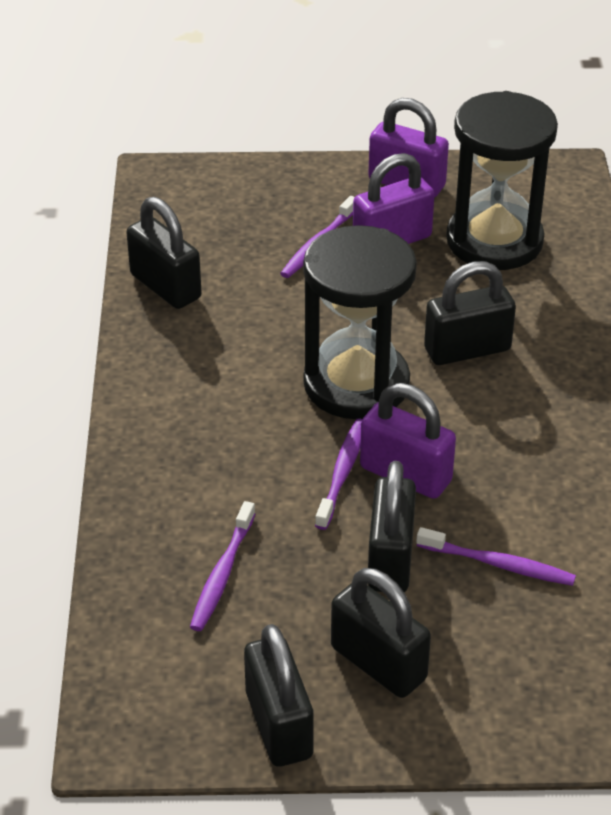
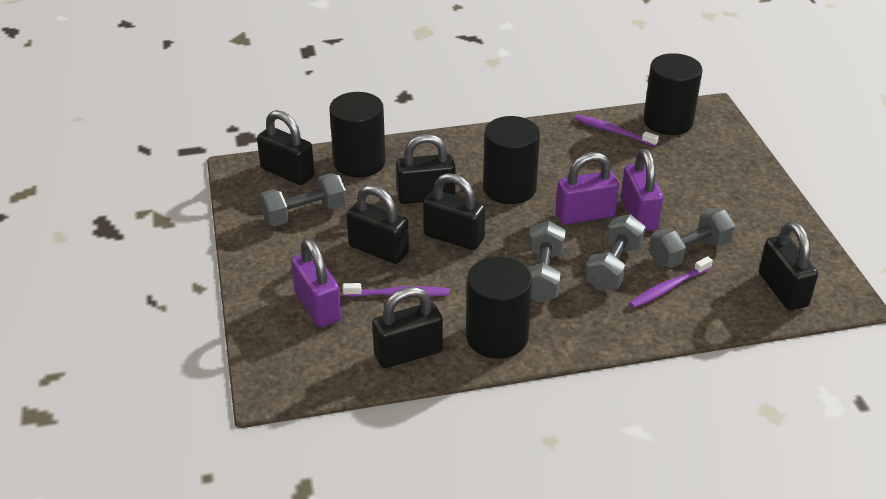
black cylinder: 0 -> 4
black hourglass: 2 -> 0
black padlock: 5 -> 6
grey dumbbell: 0 -> 4
purple toothbrush: 4 -> 3

